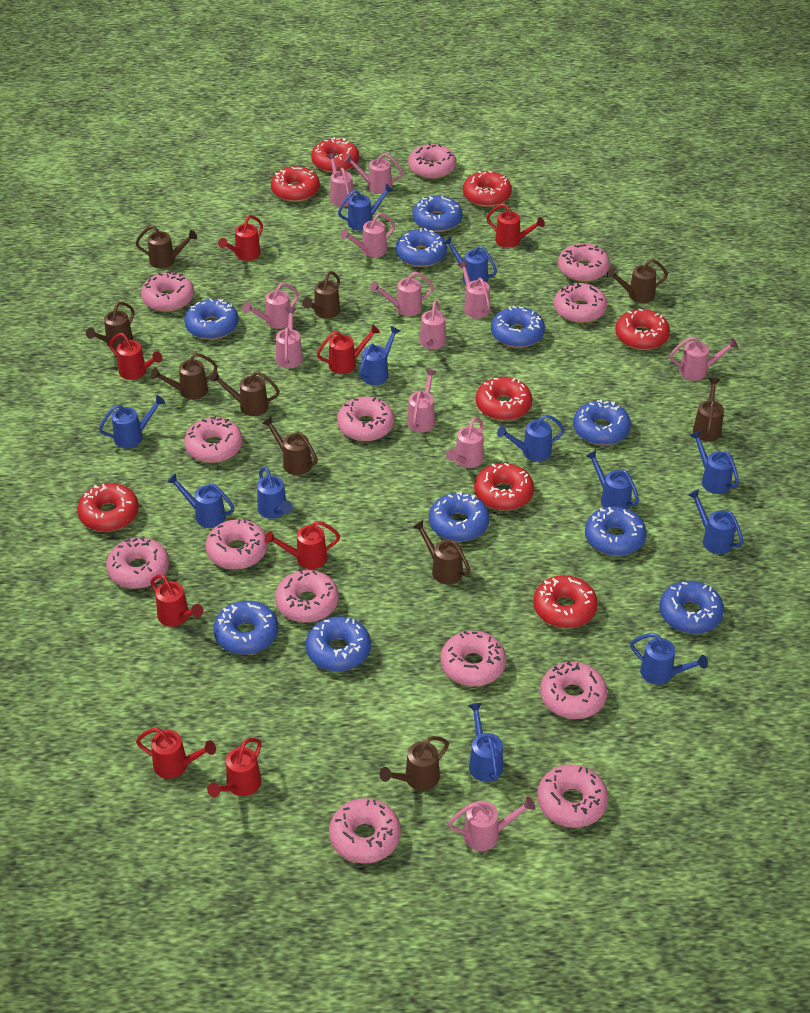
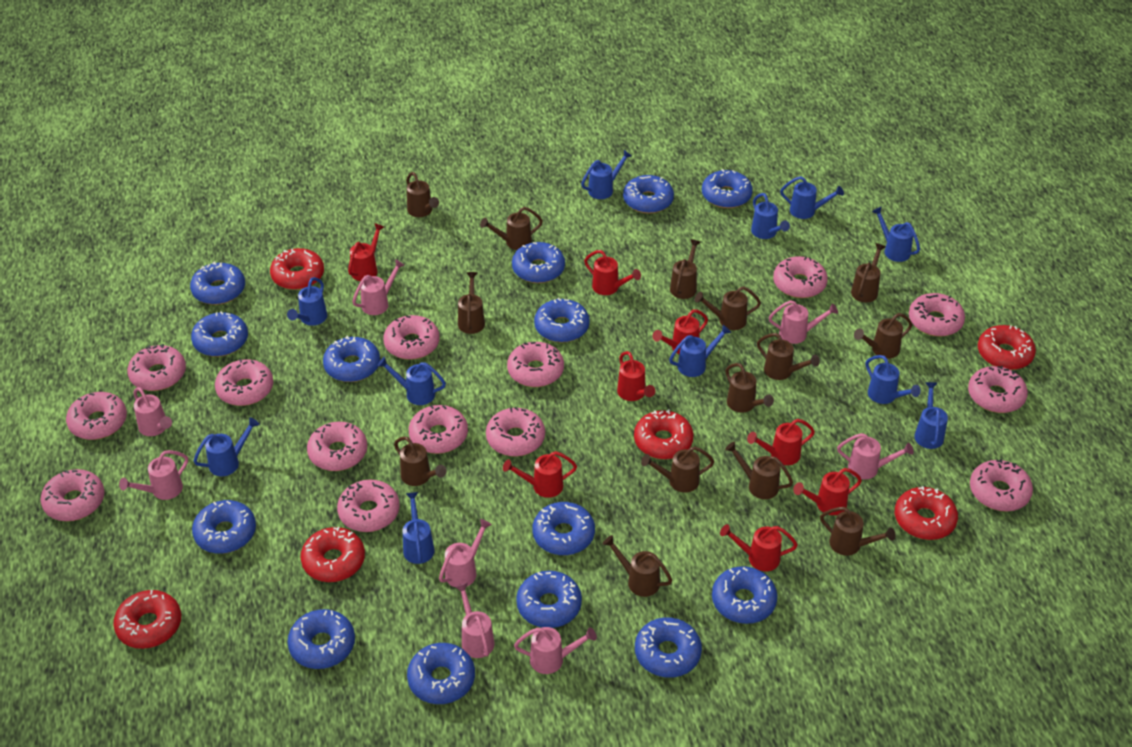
blue donut: 10 -> 14
blue watering can: 12 -> 11
brown watering can: 10 -> 14
pink donut: 13 -> 14
pink watering can: 12 -> 8
red donut: 8 -> 6

